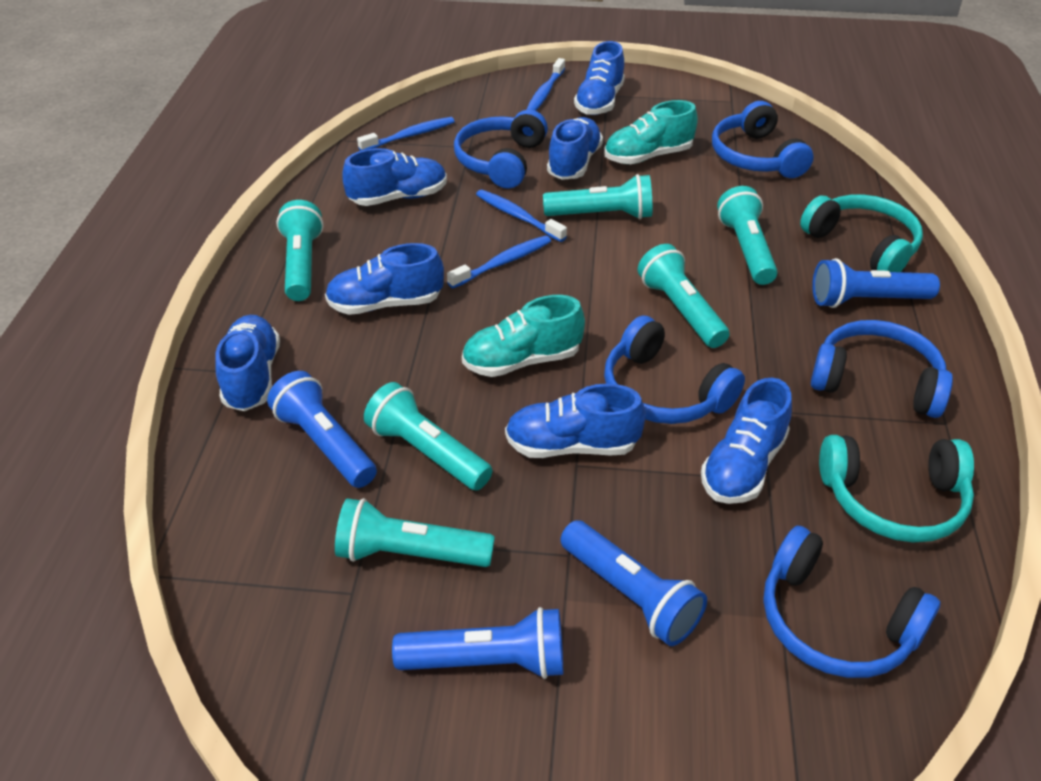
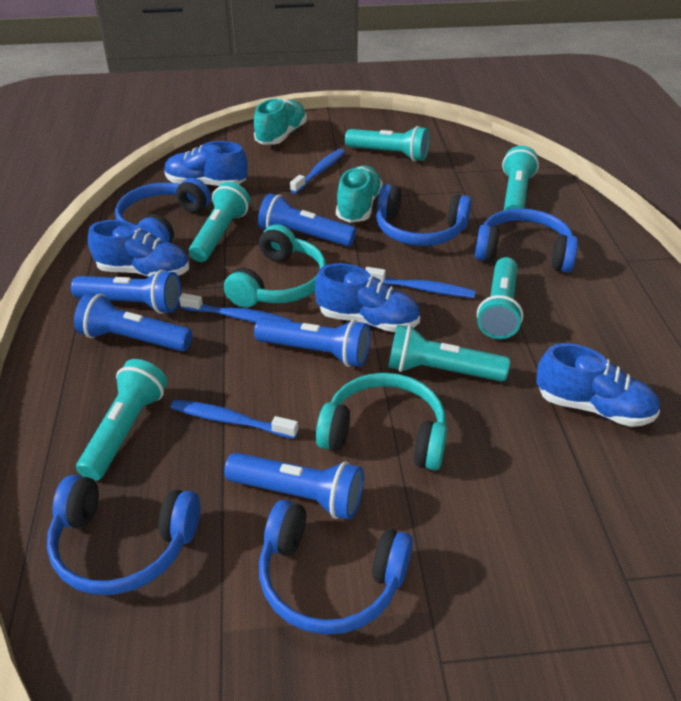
blue flashlight: 4 -> 5
blue shoe: 7 -> 4

